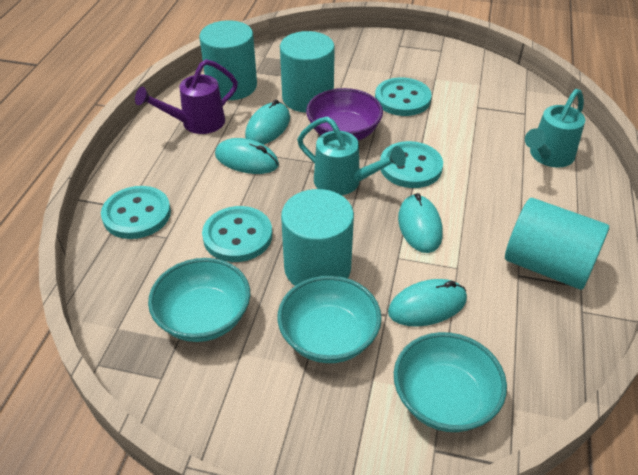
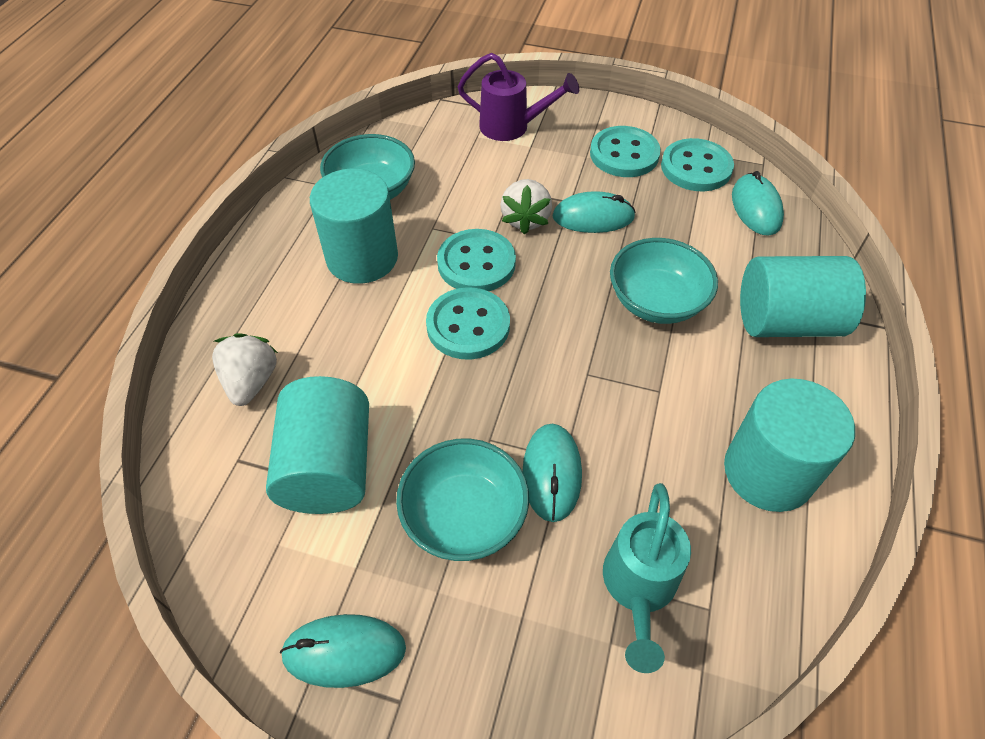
purple bowl: 1 -> 0
turquoise watering can: 2 -> 1
white strawberry: 0 -> 2

